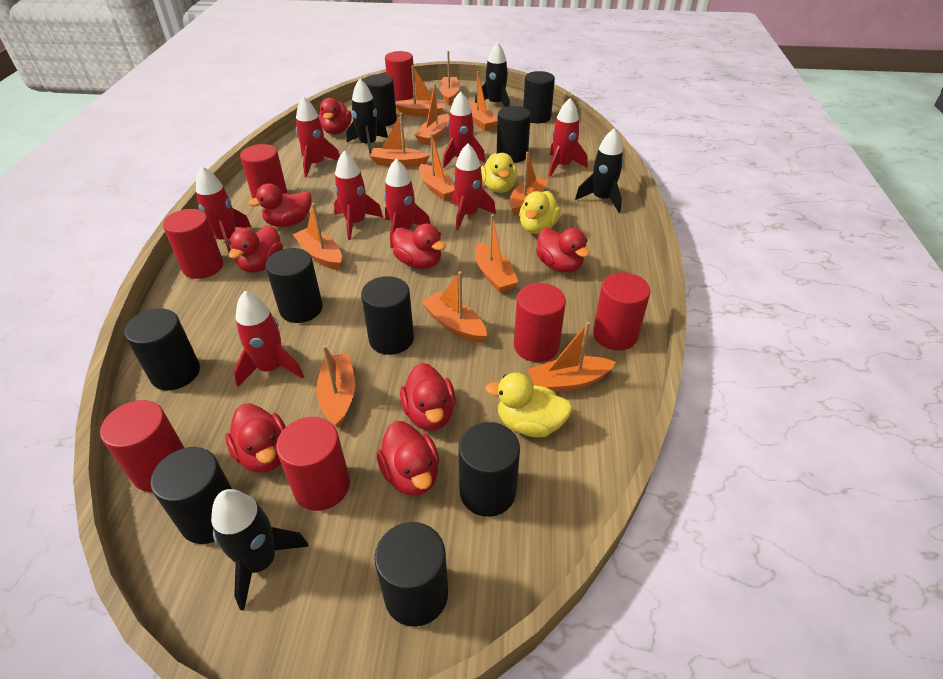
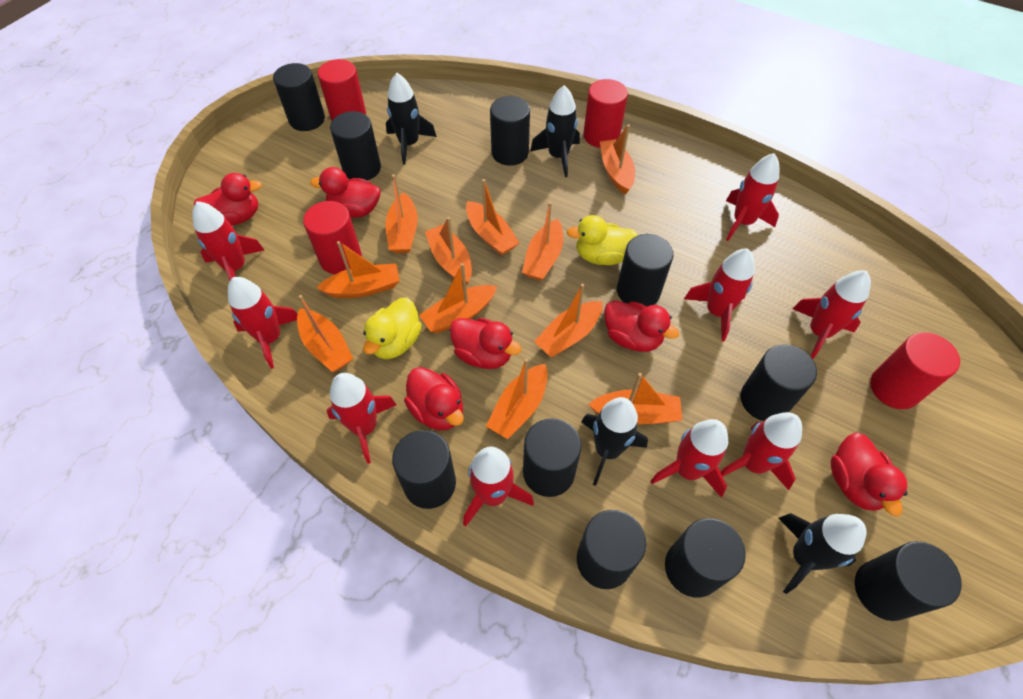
black cylinder: 9 -> 10
orange boat: 12 -> 11
red cylinder: 7 -> 4
red duck: 8 -> 6
red rocket: 8 -> 9
yellow duck: 3 -> 2

